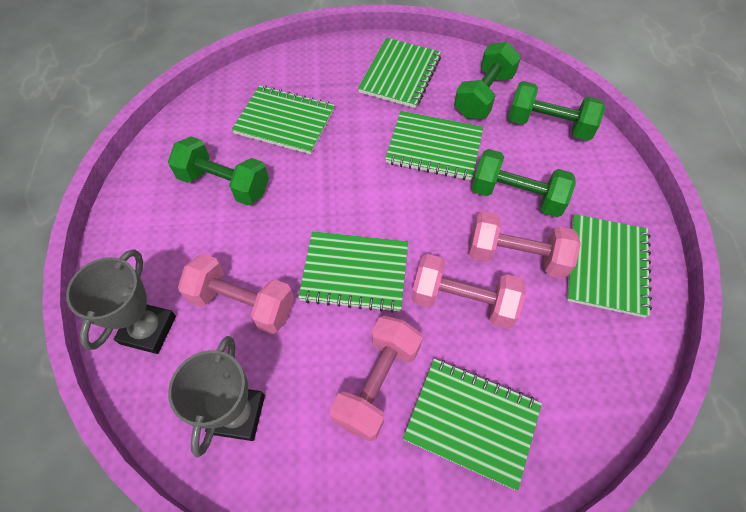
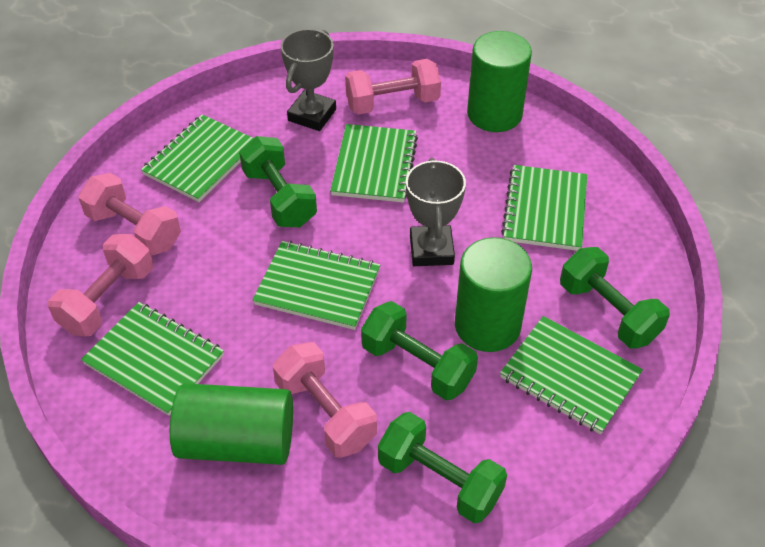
green cylinder: 0 -> 3

